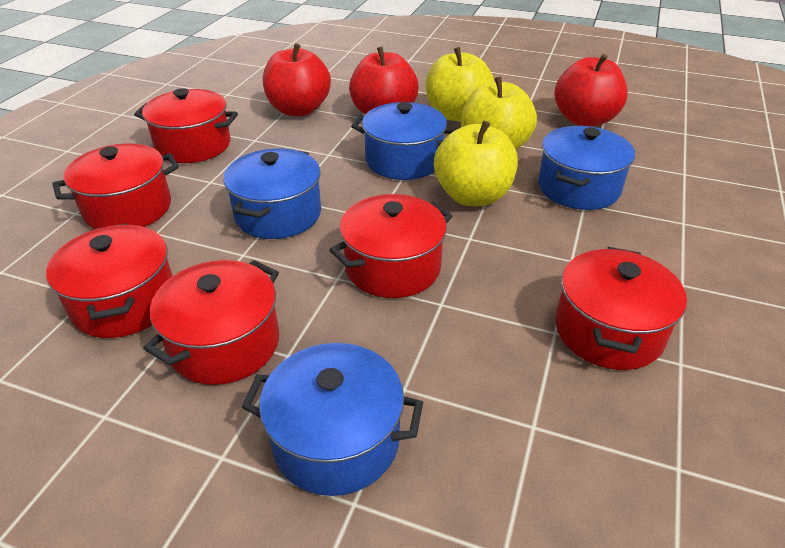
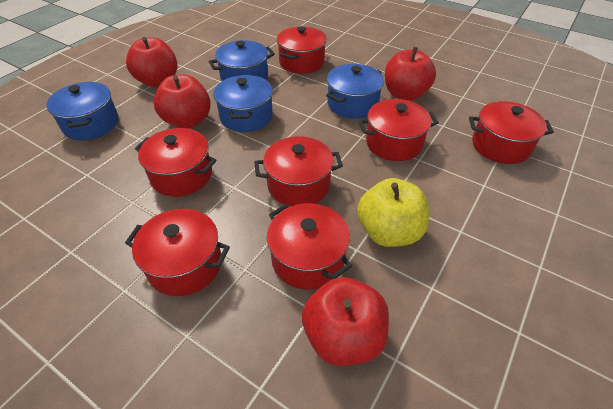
red apple: 3 -> 4
red pot: 6 -> 7
yellow apple: 3 -> 1

